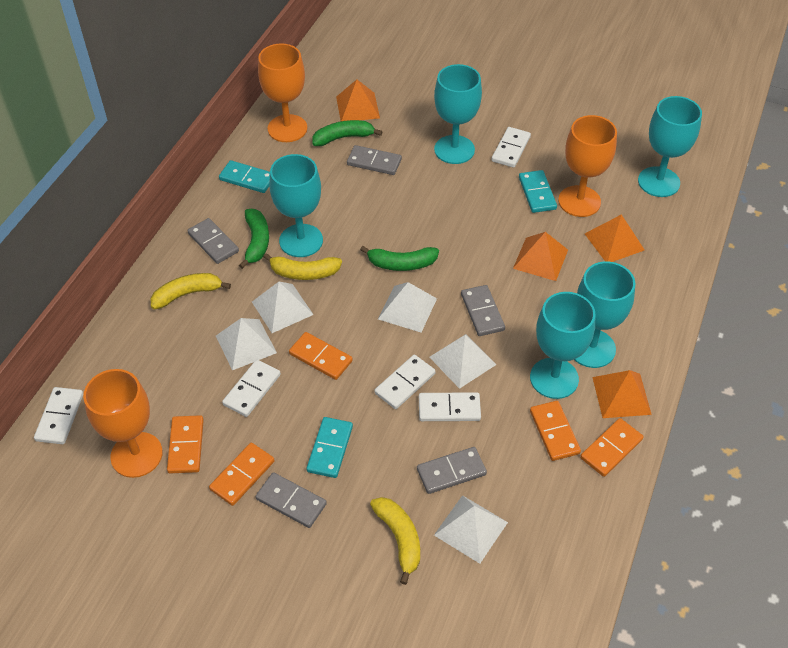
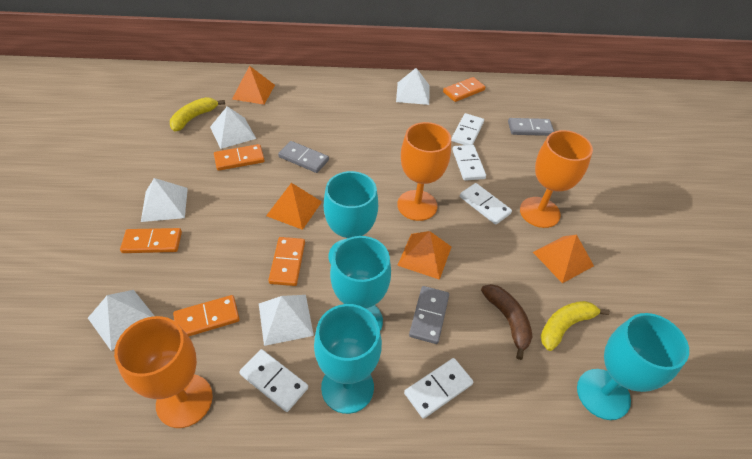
brown banana: 0 -> 1
green banana: 3 -> 0
grey domino: 5 -> 3
turquoise domino: 3 -> 0
turquoise goblet: 5 -> 4
yellow banana: 3 -> 2

